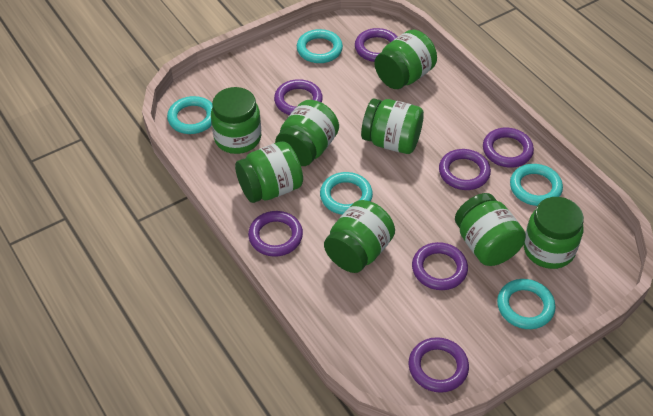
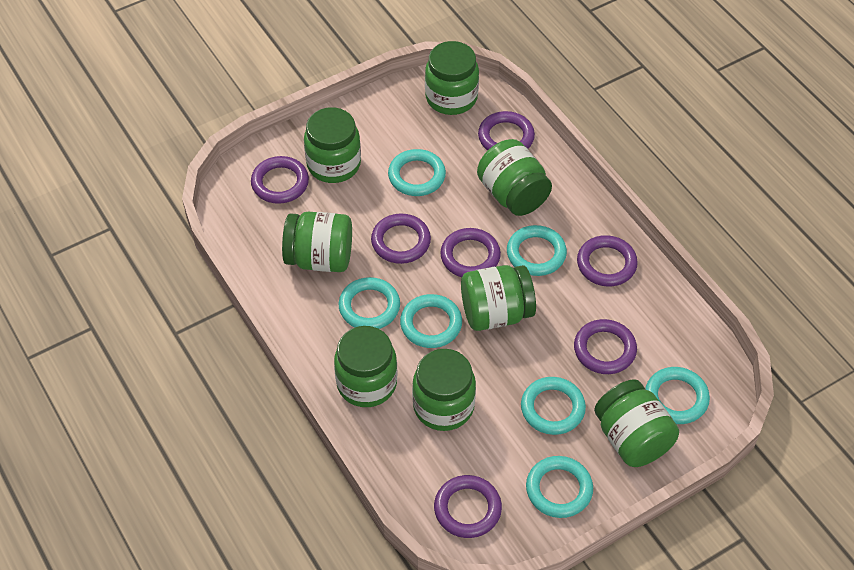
turquoise ring: 5 -> 7

